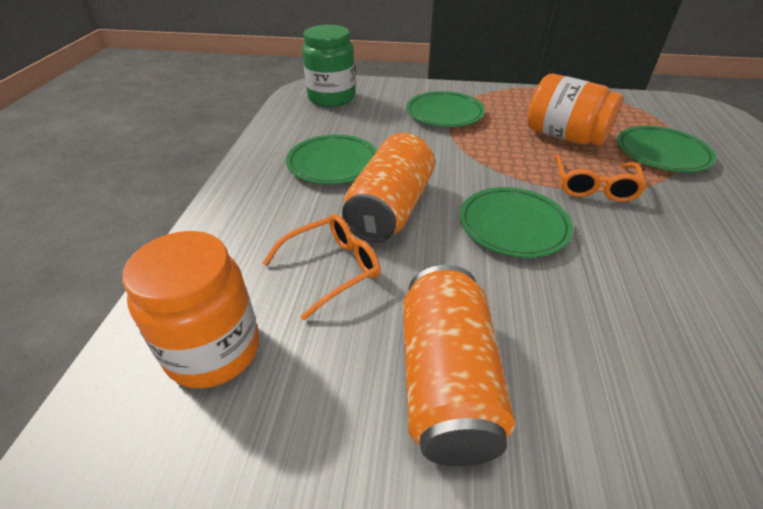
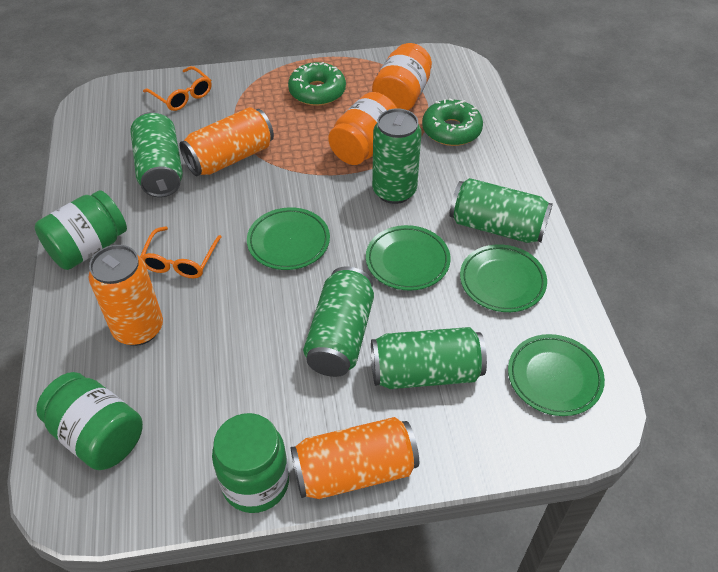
green can: 0 -> 5
green donut: 0 -> 2
green jar: 1 -> 3
orange can: 2 -> 3

